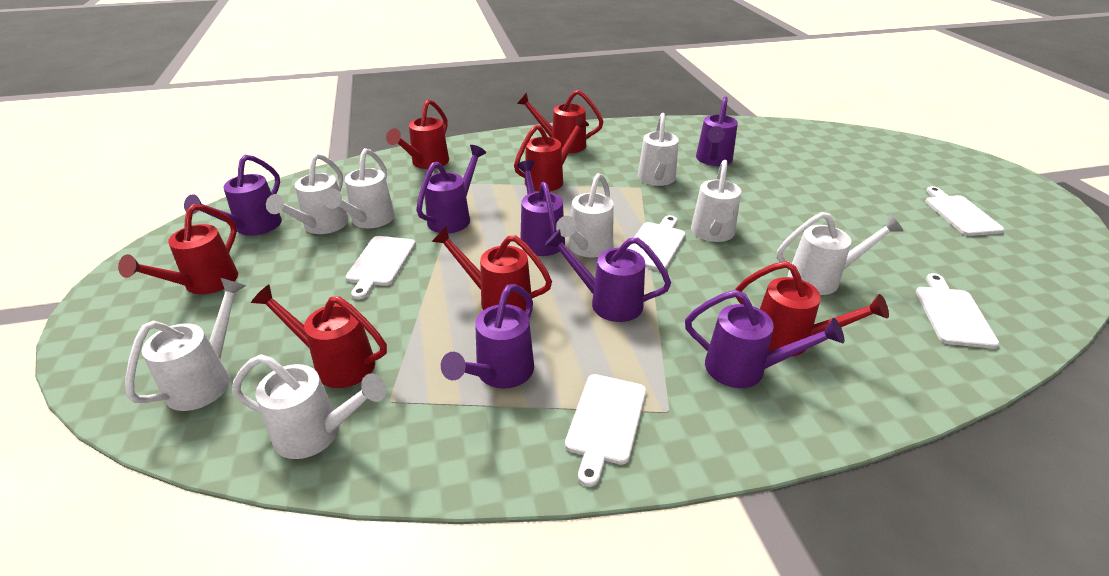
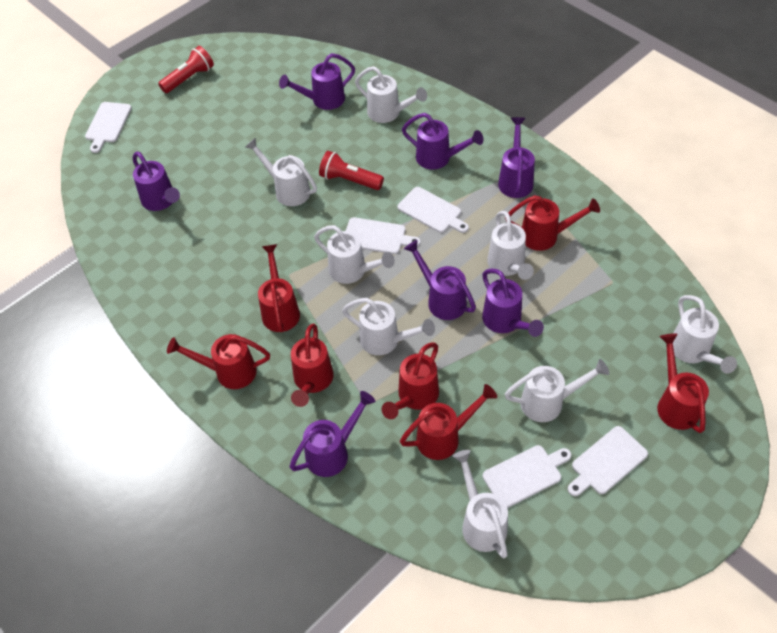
red flashlight: 0 -> 2

